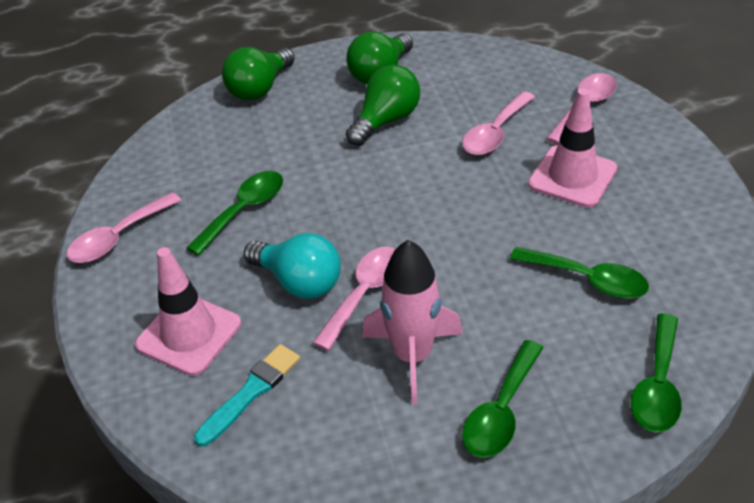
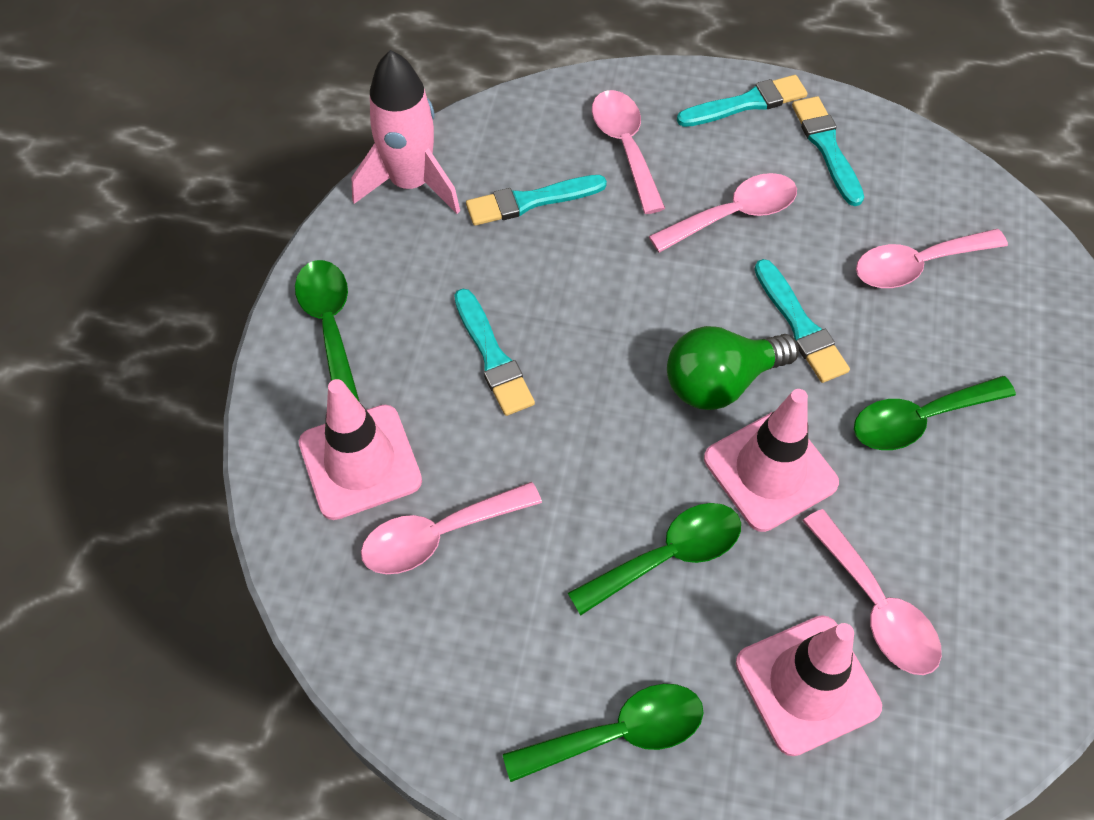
green light bulb: 3 -> 1
pink spoon: 4 -> 5
pink traffic cone: 2 -> 3
turquoise brush: 1 -> 5
turquoise light bulb: 1 -> 0

